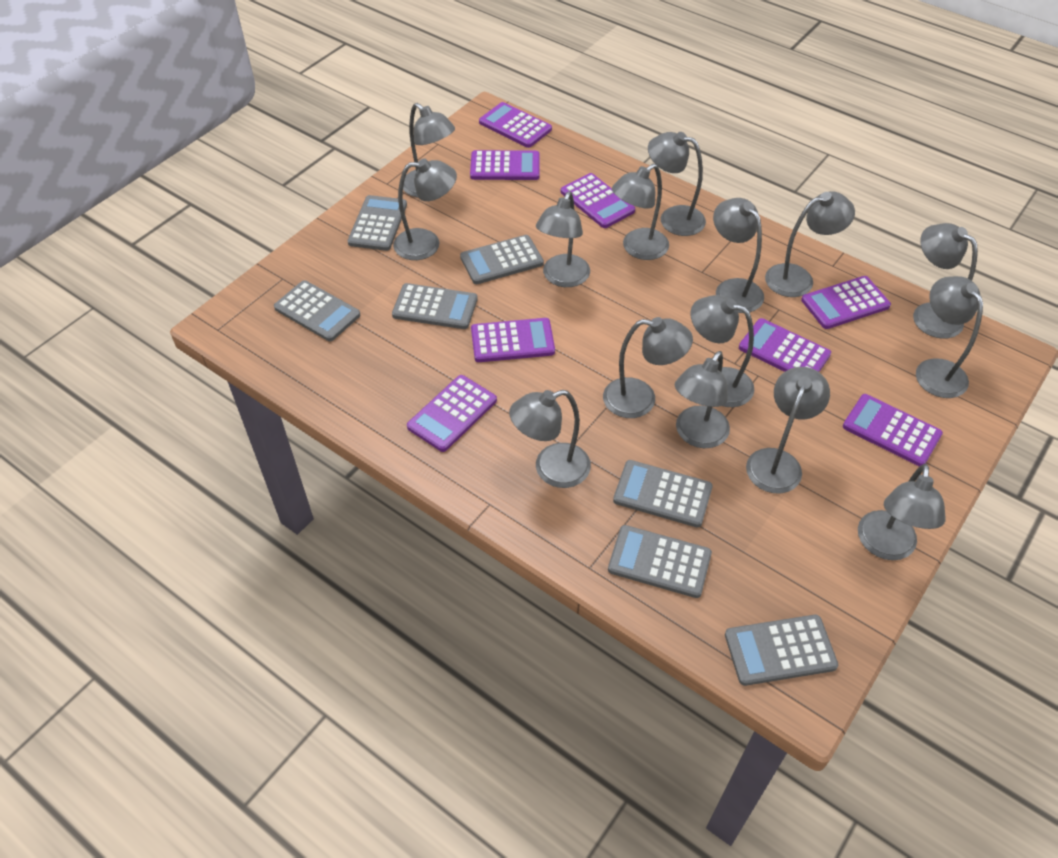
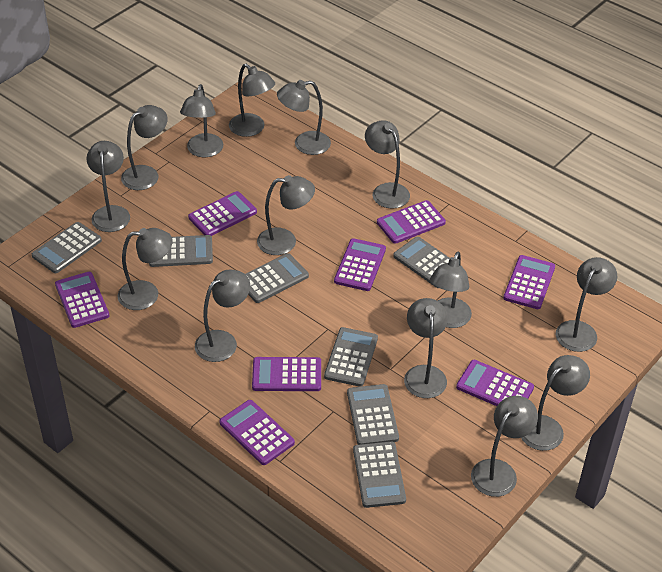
grey lamp: 15 -> 14

